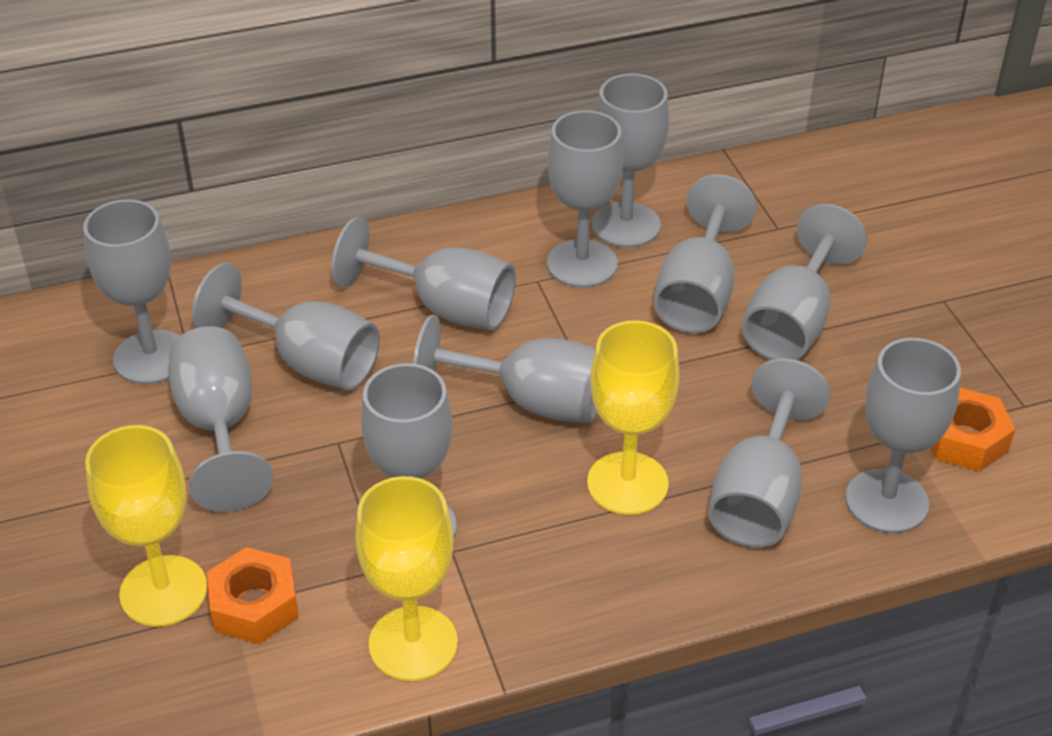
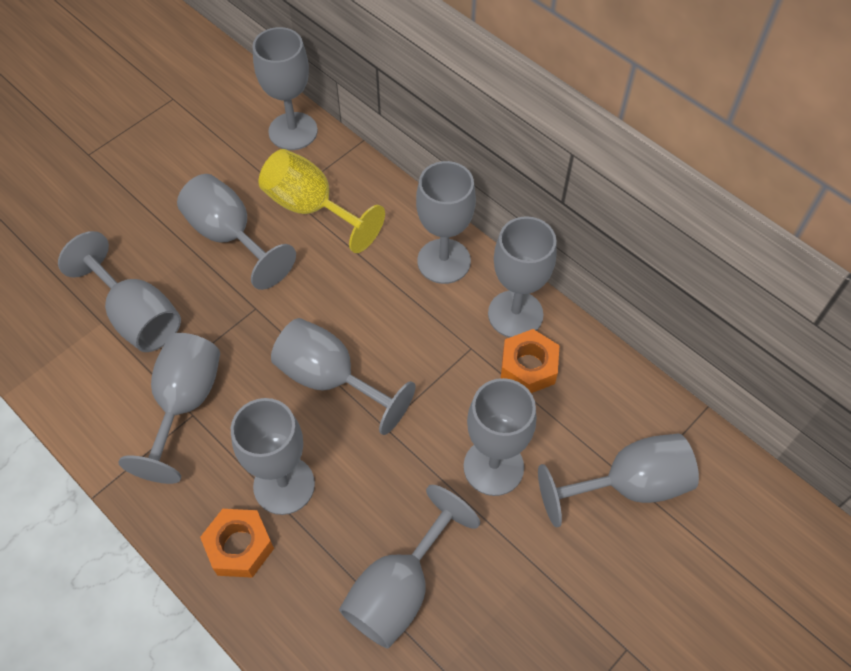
grey goblet: 12 -> 11
yellow goblet: 3 -> 1

